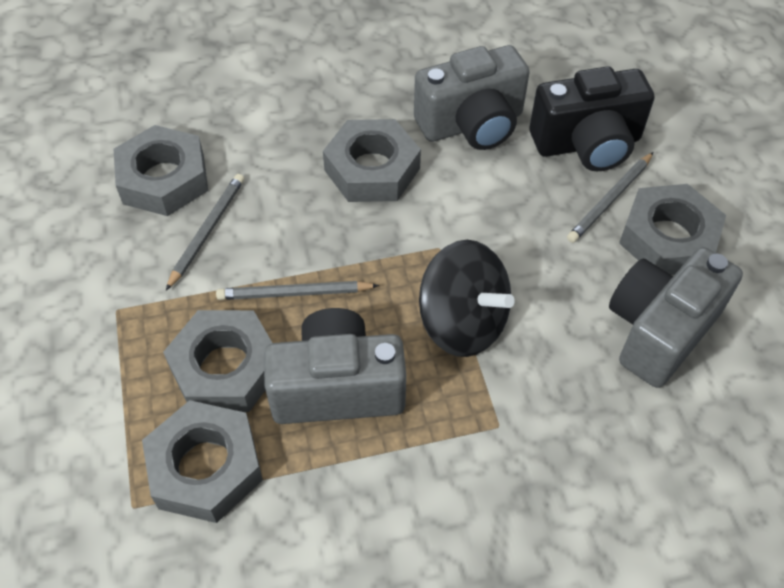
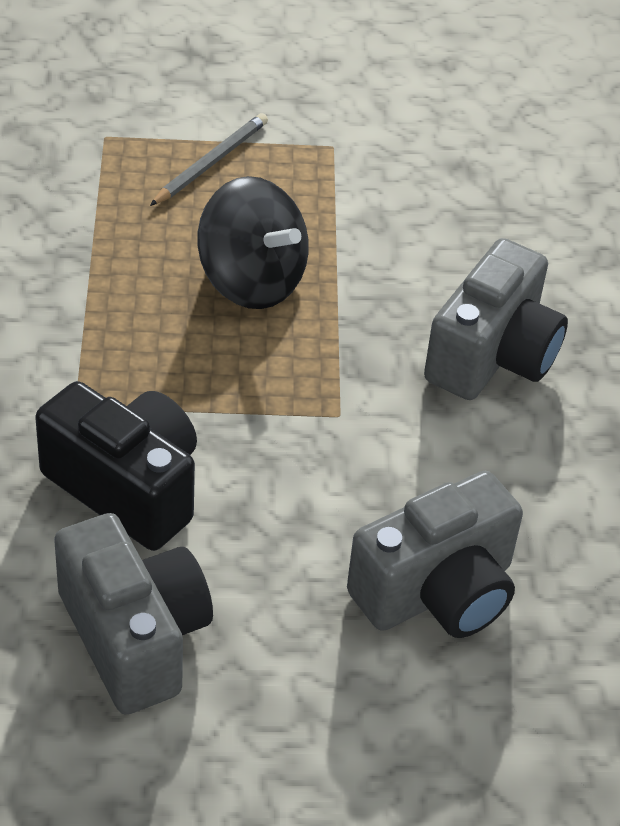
grey nut: 5 -> 0
grey pencil: 3 -> 1

